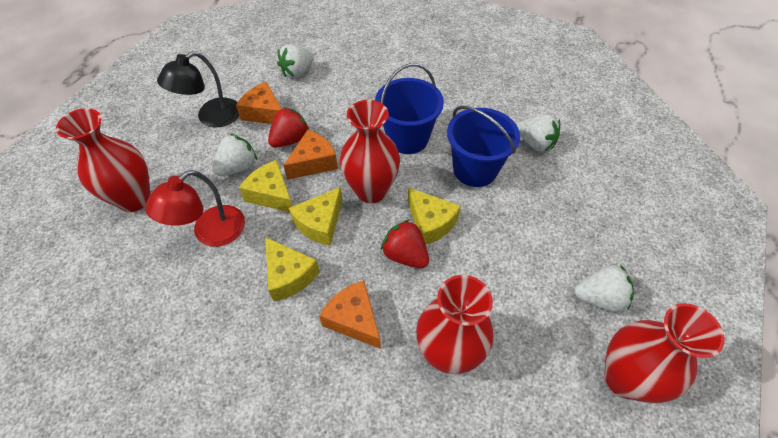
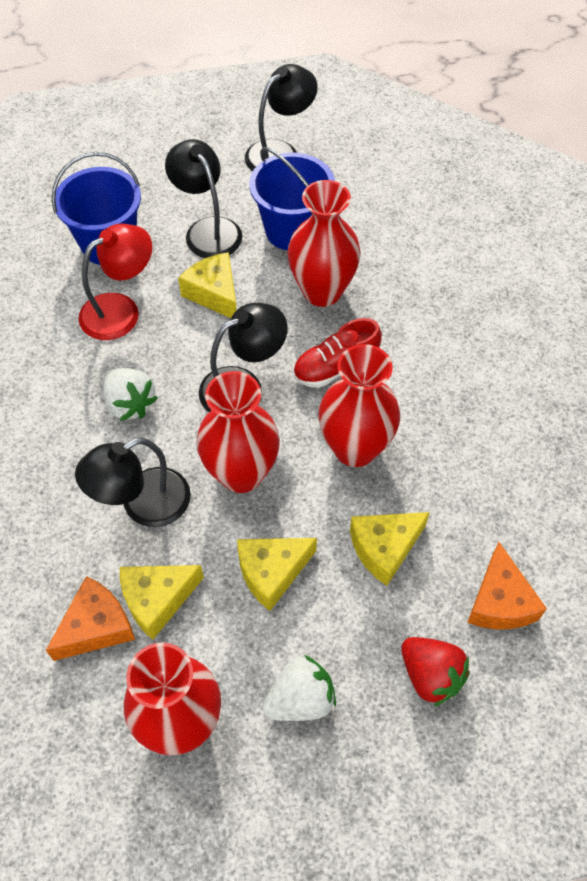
black lamp: 1 -> 4
orange cheese: 3 -> 2
red shoe: 0 -> 1
red strawberry: 2 -> 1
white strawberry: 4 -> 2

